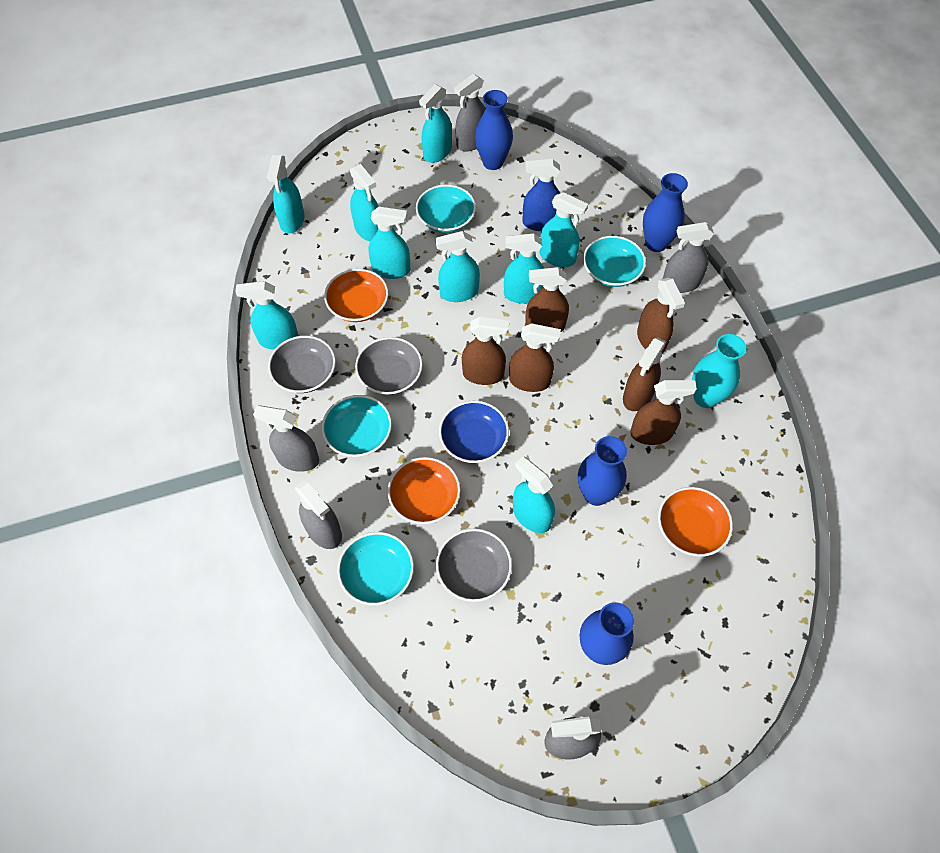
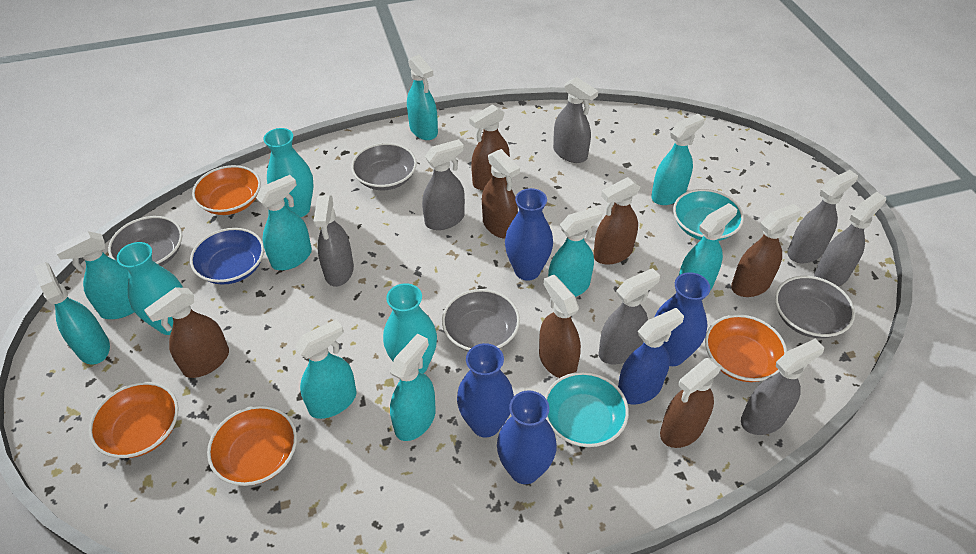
brown spray bottle: 6 -> 7
grey bowl: 3 -> 4
grey spray bottle: 5 -> 7
orange bowl: 3 -> 4
turquoise bowl: 4 -> 2
turquoise vase: 1 -> 3

